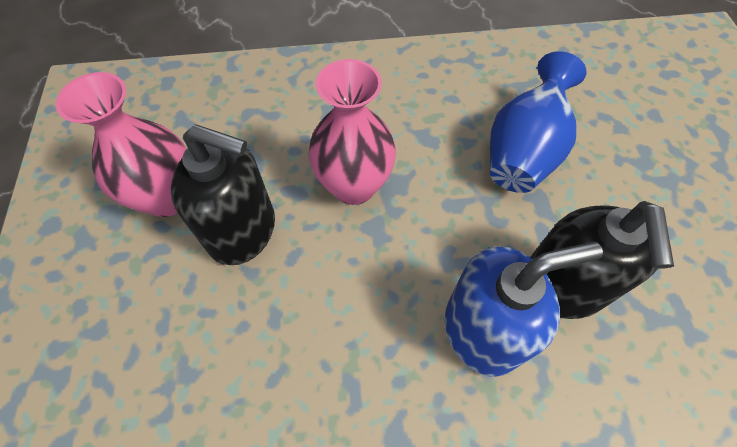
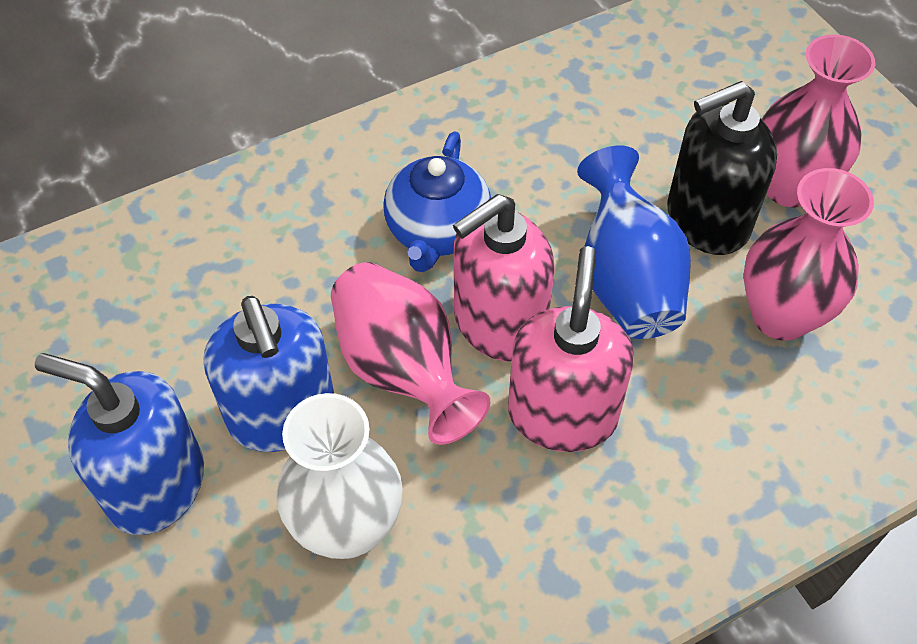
black soap dispenser: 2 -> 1
blue soap dispenser: 1 -> 2
blue teapot: 0 -> 1
pink soap dispenser: 0 -> 2
pink vase: 2 -> 3
white vase: 0 -> 1

